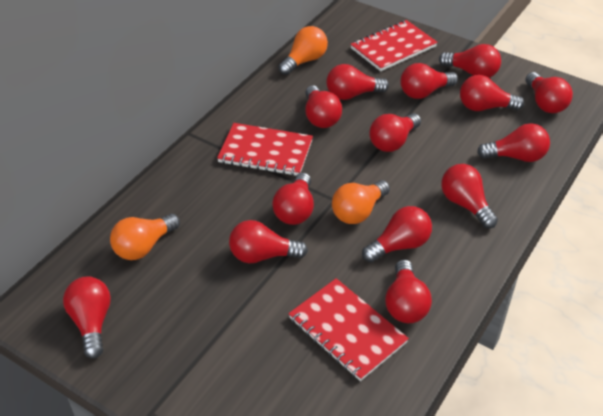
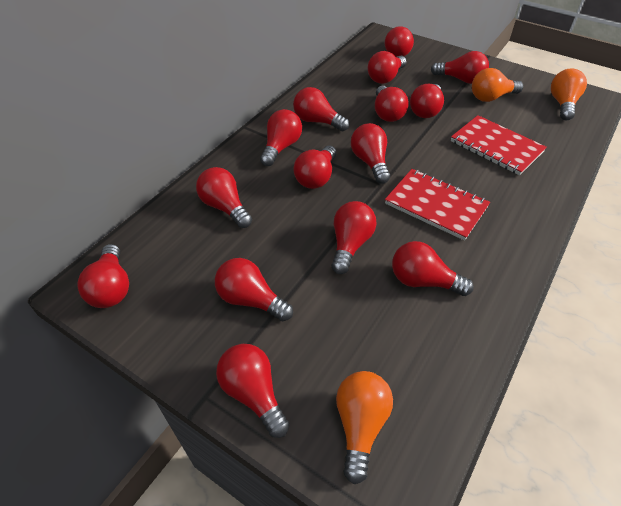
red light bulb: 14 -> 15
red notebook: 3 -> 2

